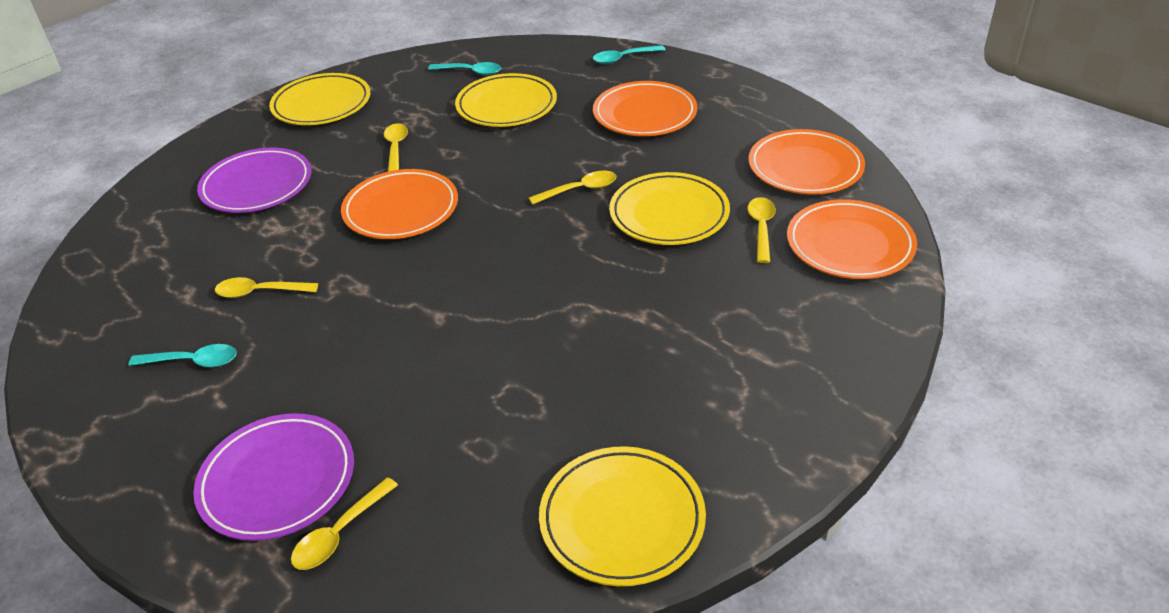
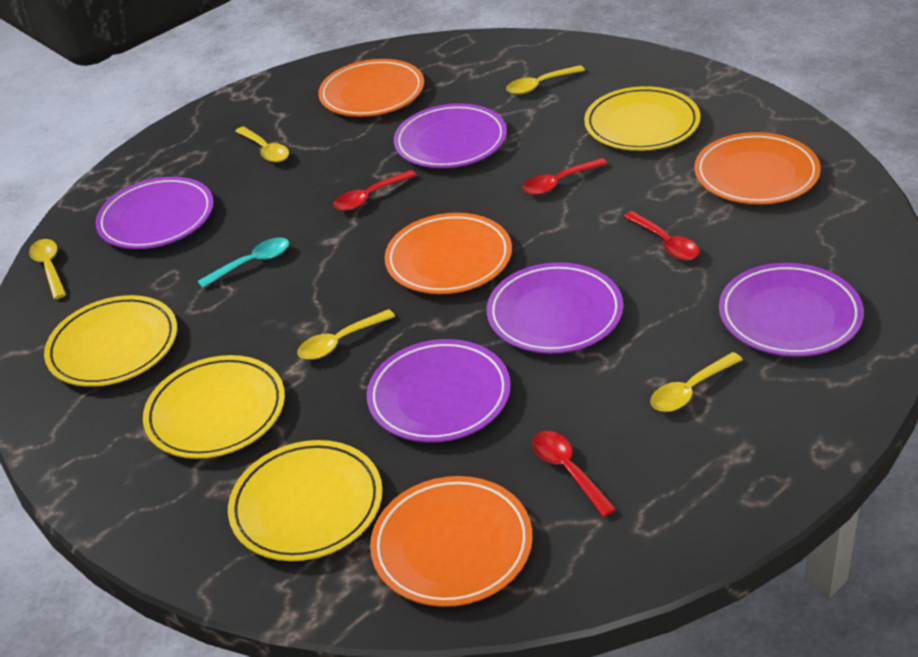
purple plate: 2 -> 5
red spoon: 0 -> 4
turquoise spoon: 3 -> 1

